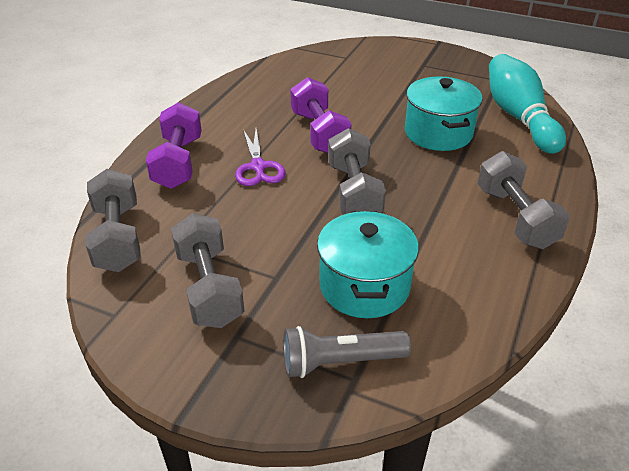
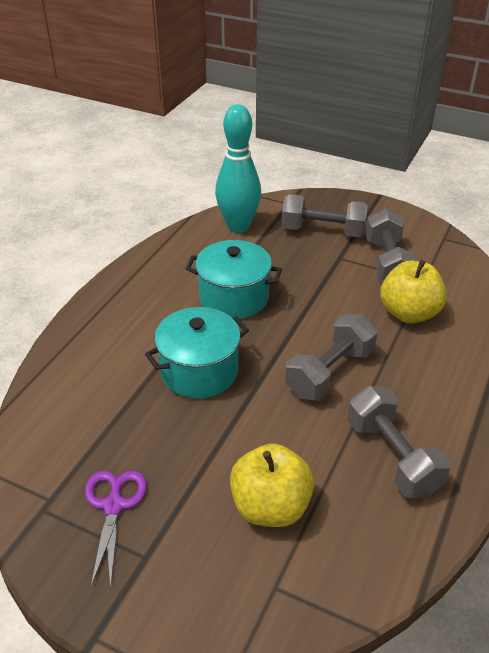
grey flashlight: 1 -> 0
purple dumbbell: 2 -> 0
yellow apple: 0 -> 2

